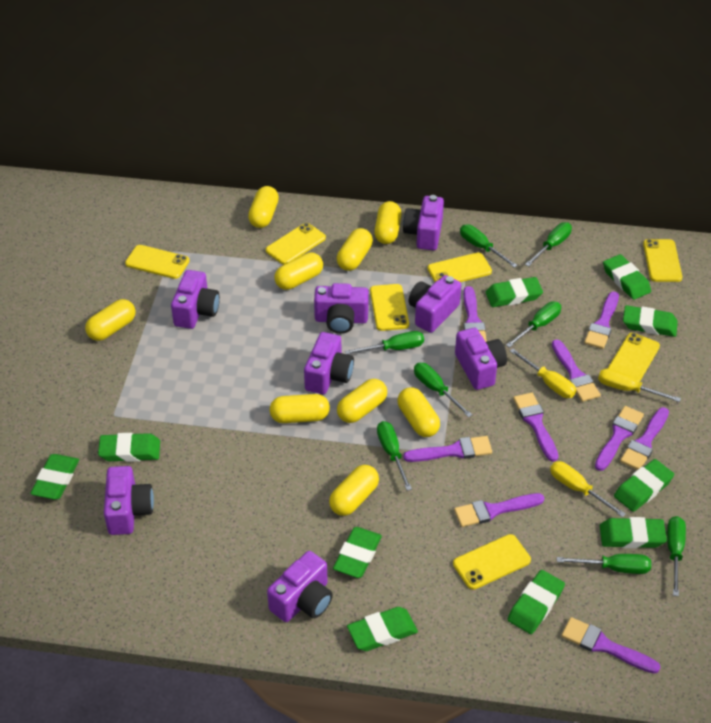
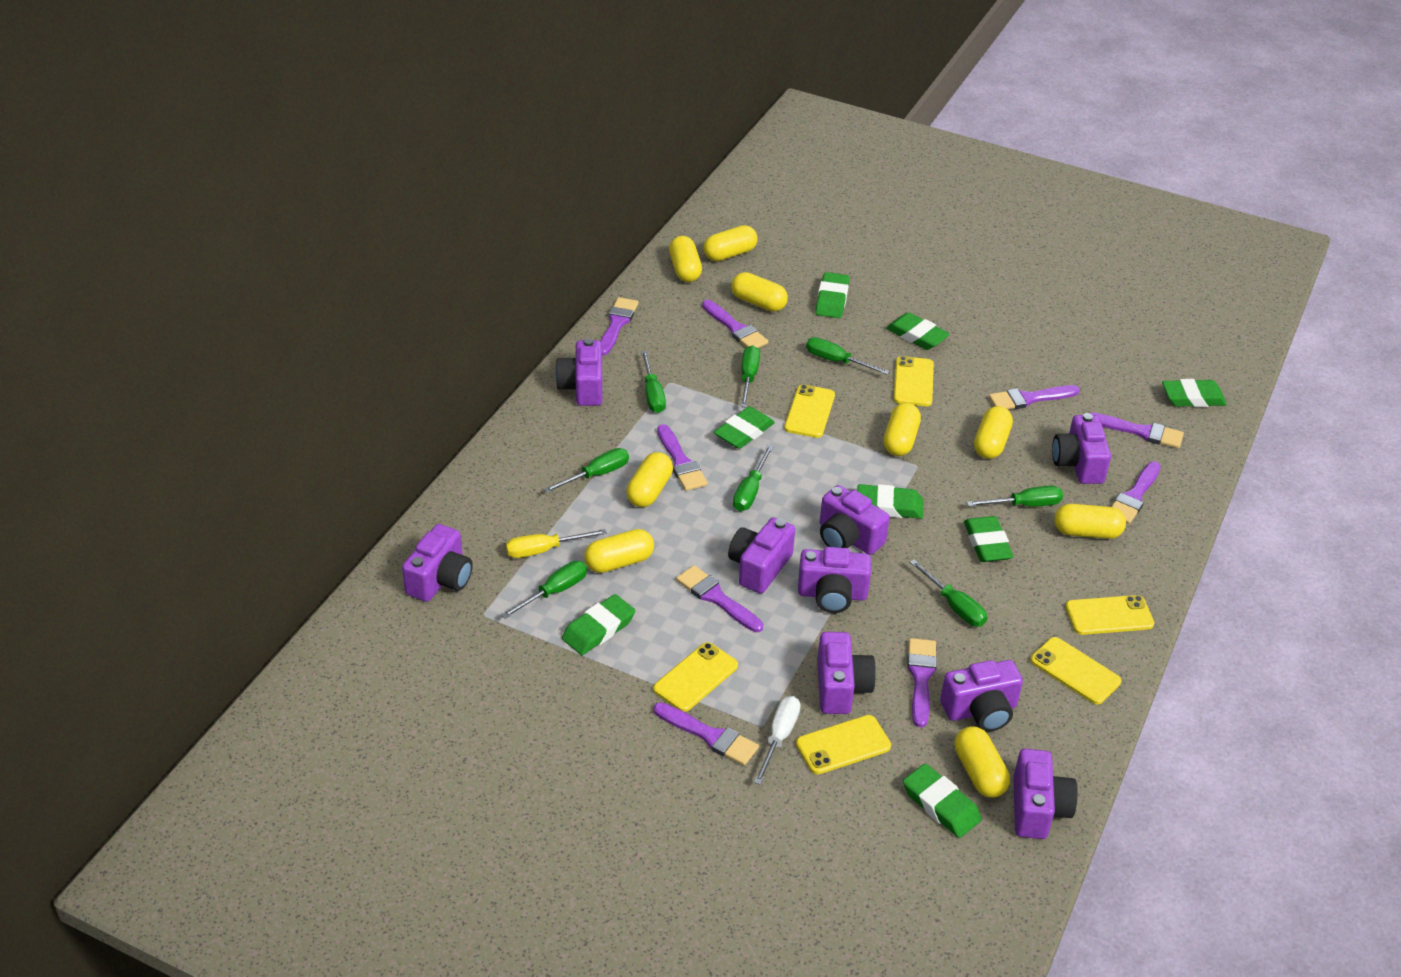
green eraser: 10 -> 8
purple camera: 8 -> 9
white screwdriver: 0 -> 1
yellow phone: 7 -> 6
yellow screwdriver: 3 -> 1

